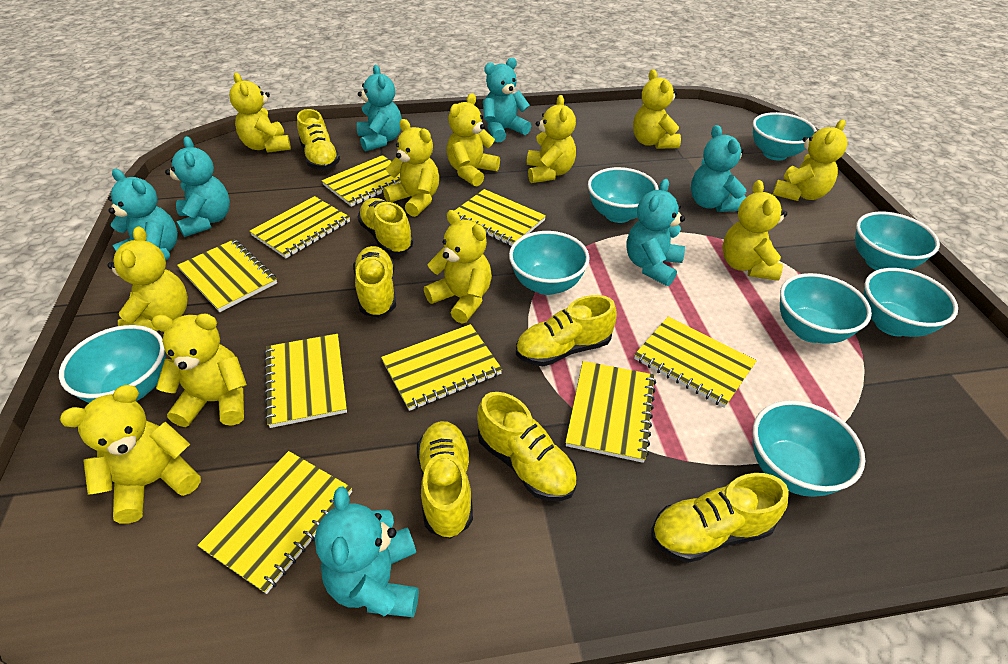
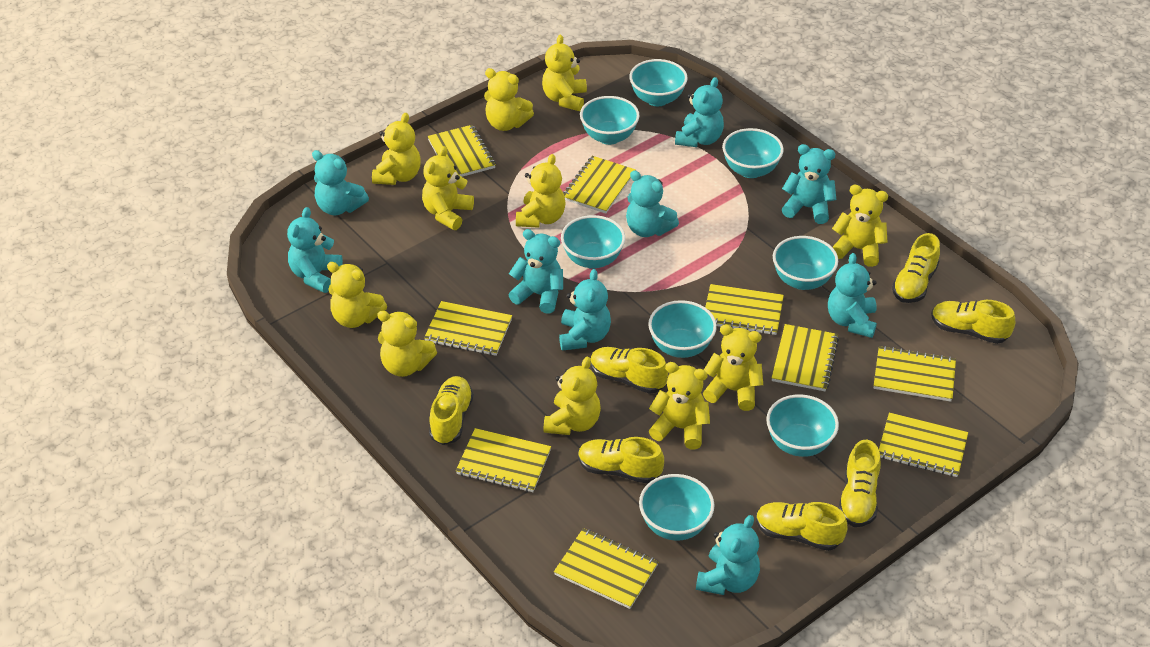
turquoise teddy bear: 7 -> 9

